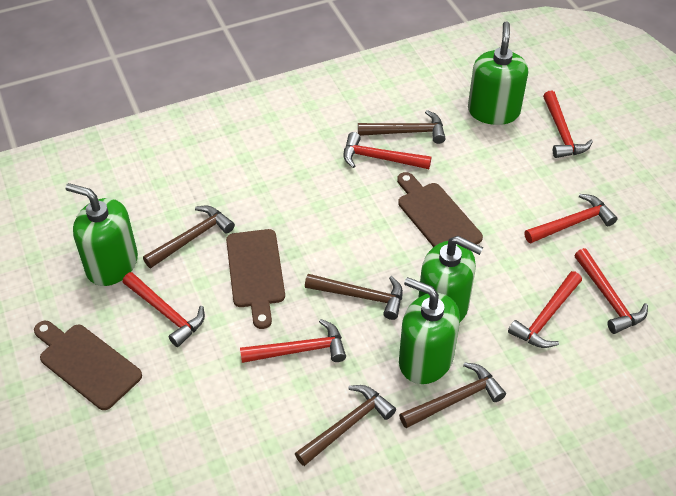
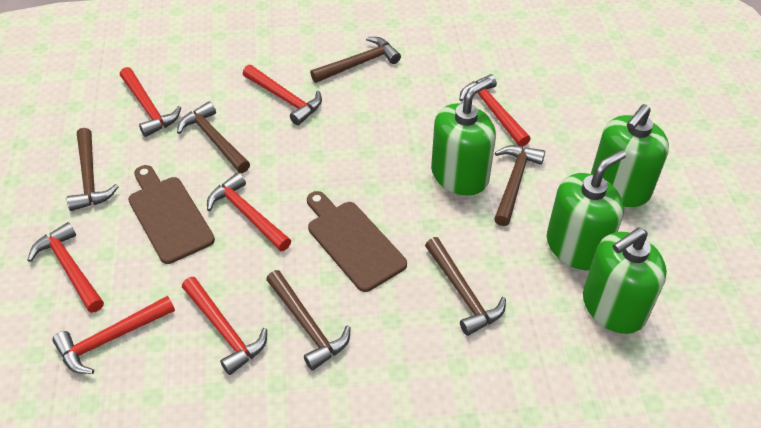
brown cutting board: 3 -> 2
brown hammer: 5 -> 6

